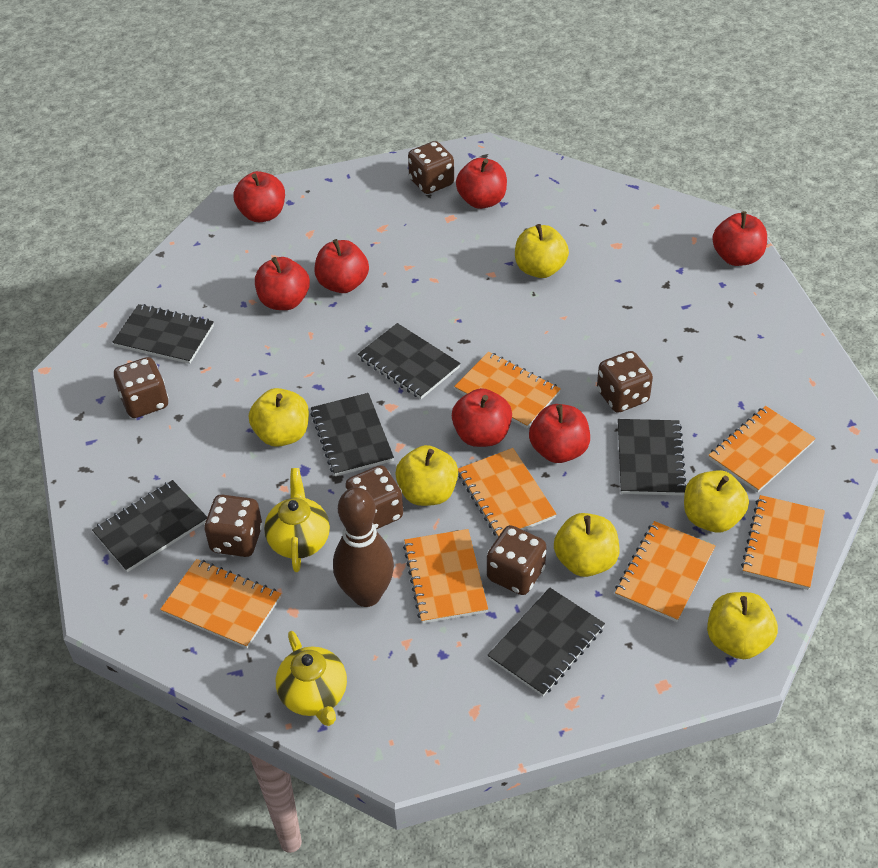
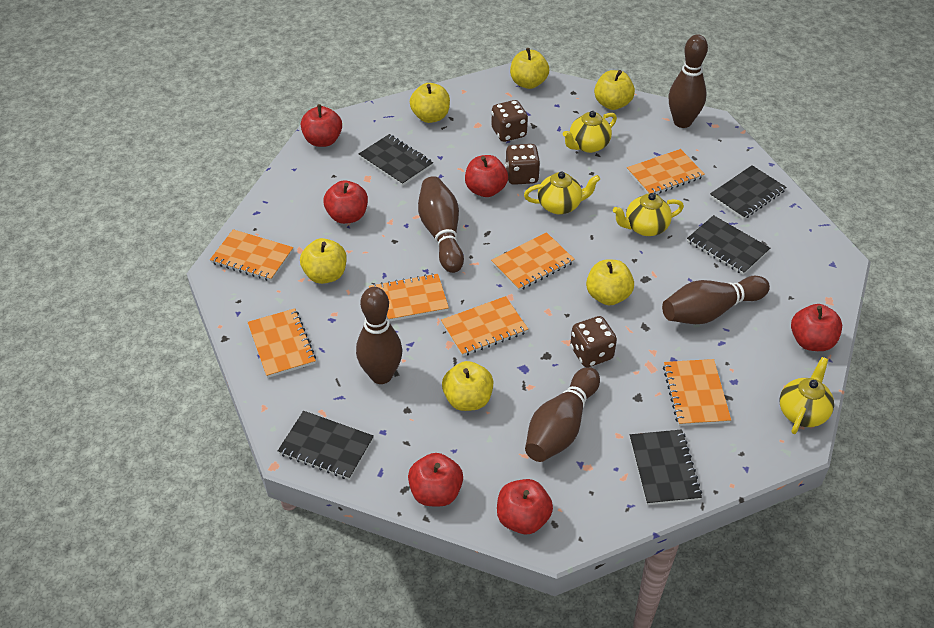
black notebook: 6 -> 5
brown bowling pin: 1 -> 5
brown dice: 6 -> 3
red apple: 7 -> 6
yellow teapot: 2 -> 4

